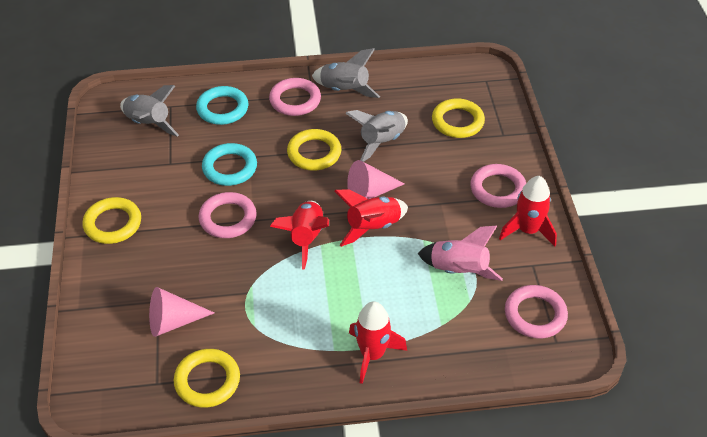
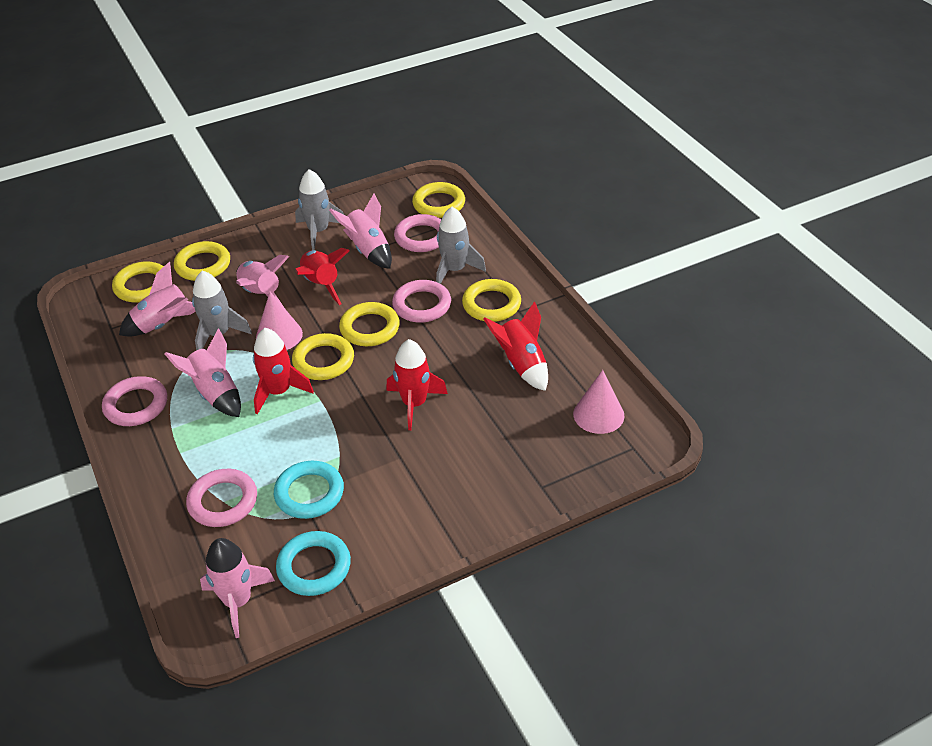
pink rocket: 1 -> 5
yellow ring: 4 -> 6

